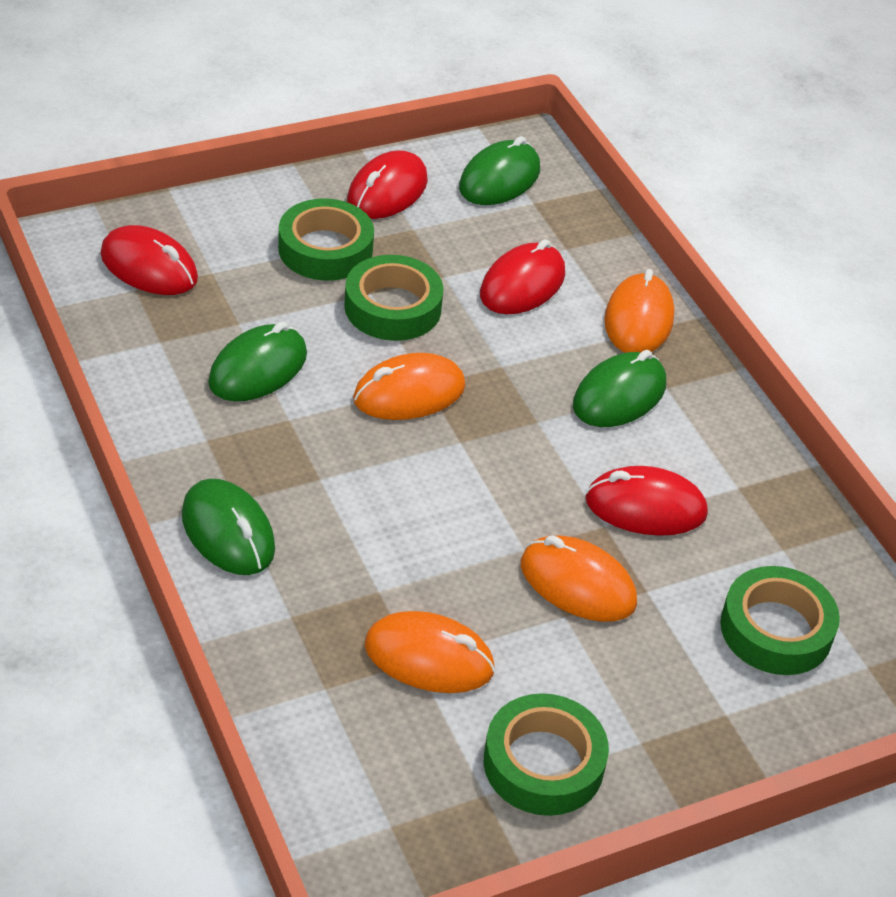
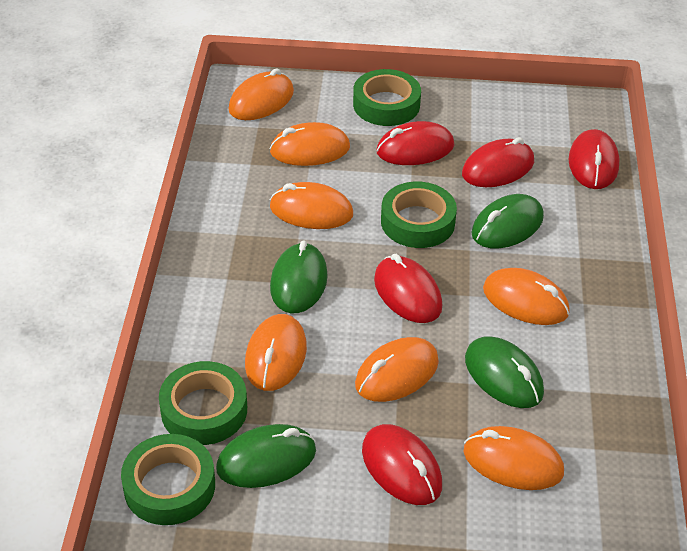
orange mouse: 4 -> 7
red mouse: 4 -> 5

